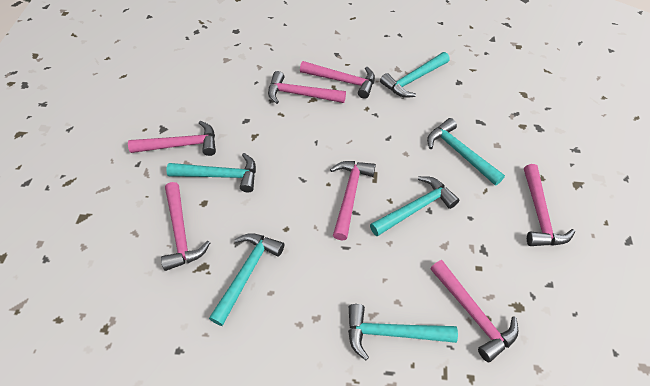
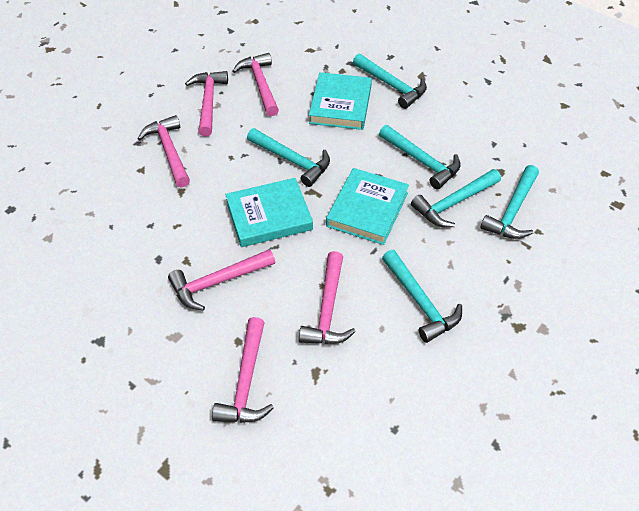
pink hammer: 7 -> 6
turquoise book: 0 -> 3

